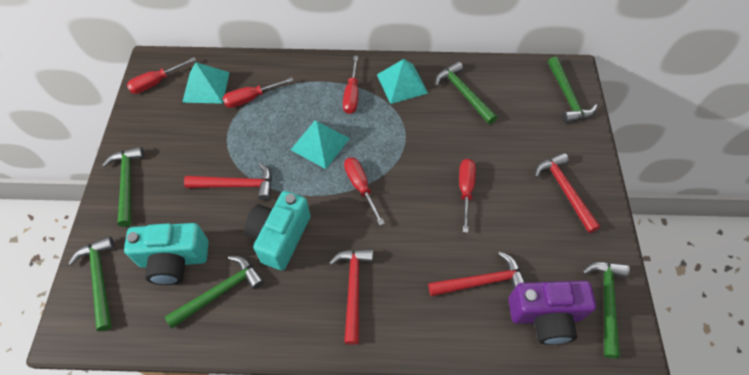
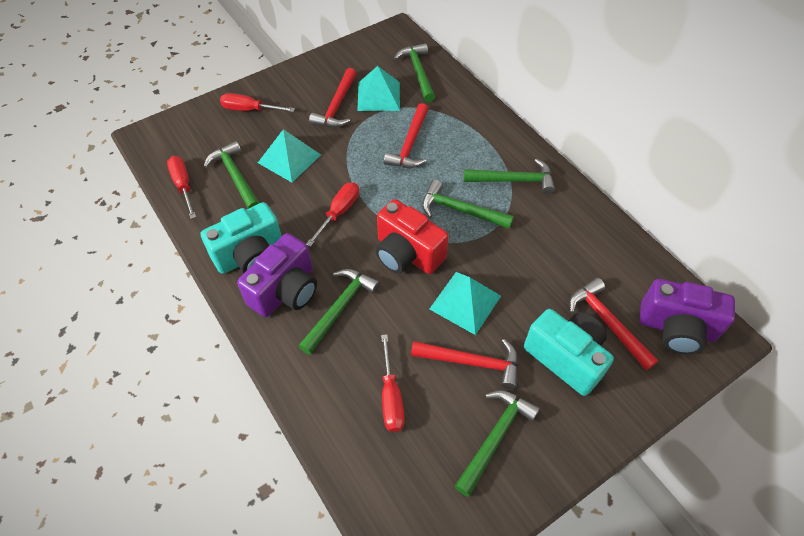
purple camera: 1 -> 2
red camera: 0 -> 1
red screwdriver: 5 -> 4

